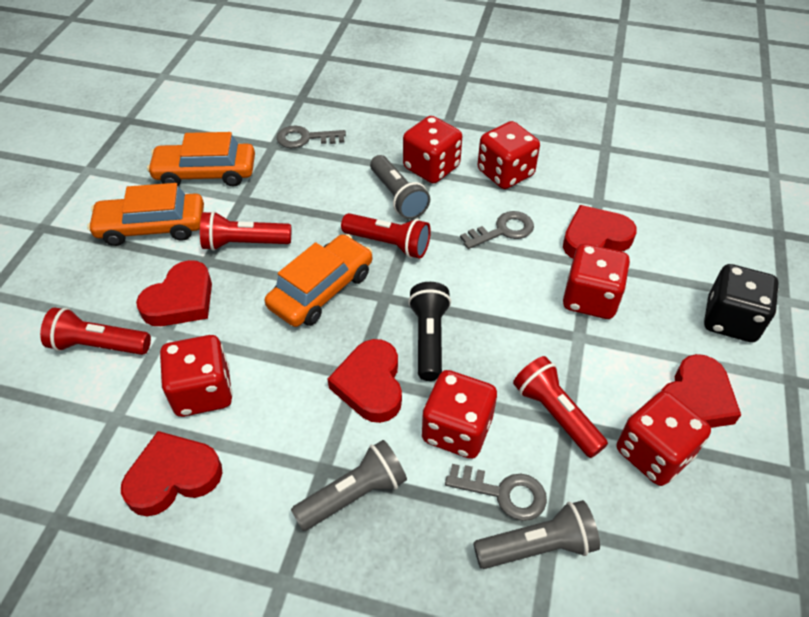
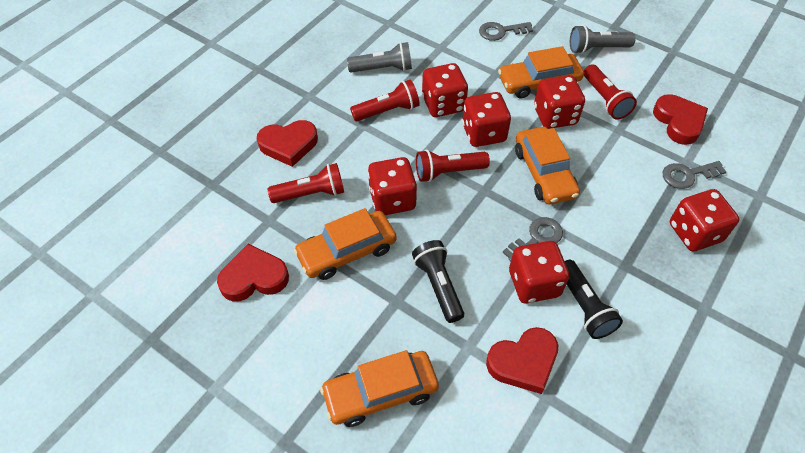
black dice: 1 -> 0
black flashlight: 1 -> 2
grey flashlight: 3 -> 2
orange car: 3 -> 4
red heart: 5 -> 4

